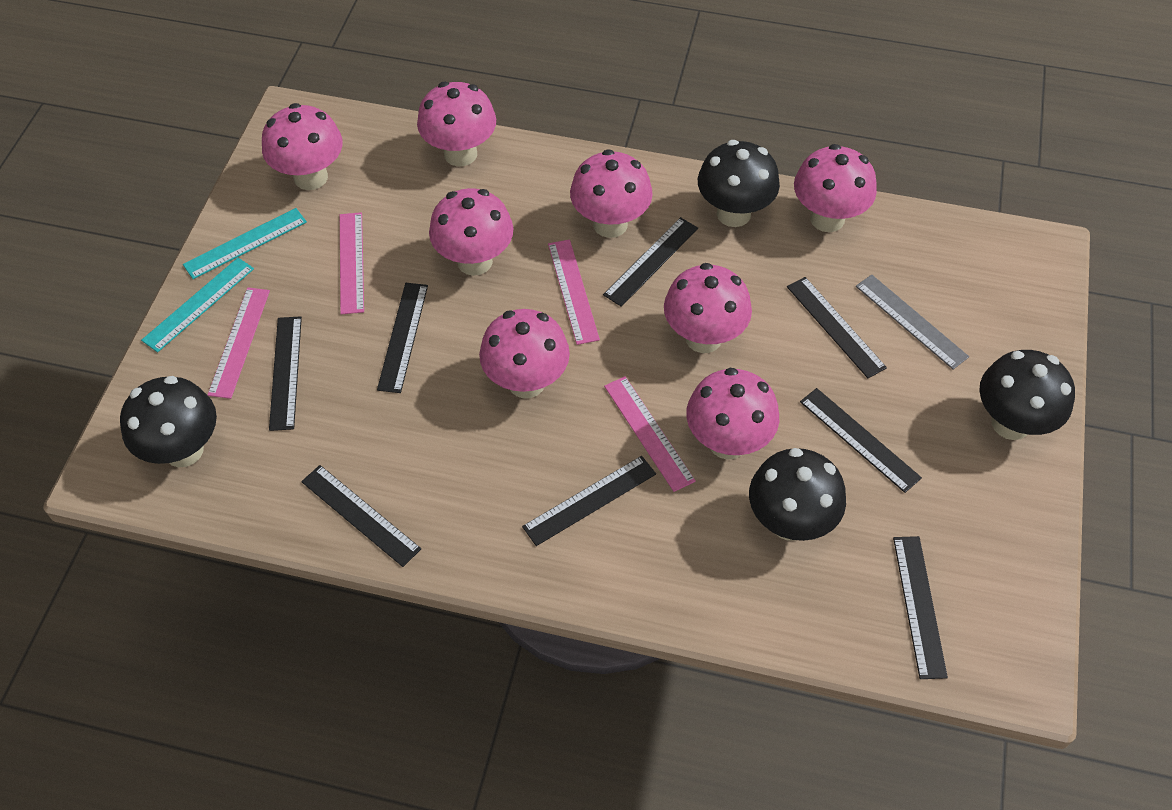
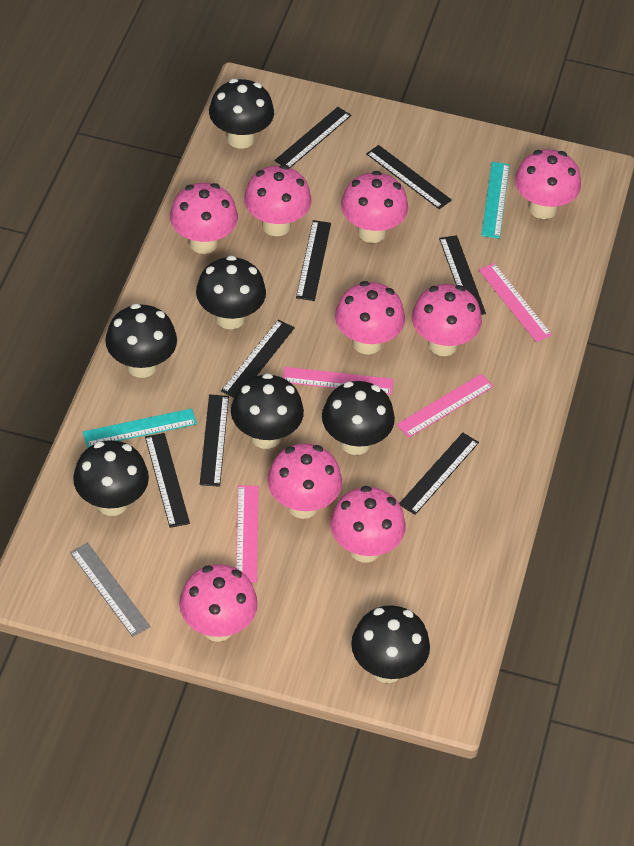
black mushroom: 4 -> 7
pink mushroom: 8 -> 9

